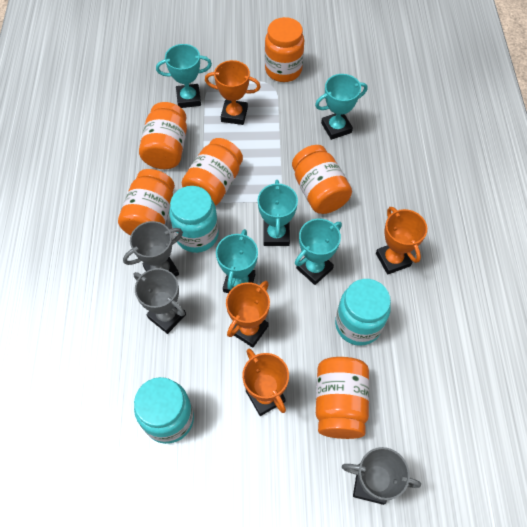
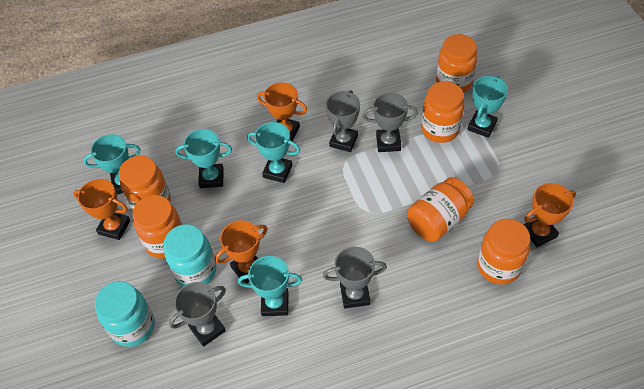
grey trophy: 3 -> 4
turquoise jar: 3 -> 2

